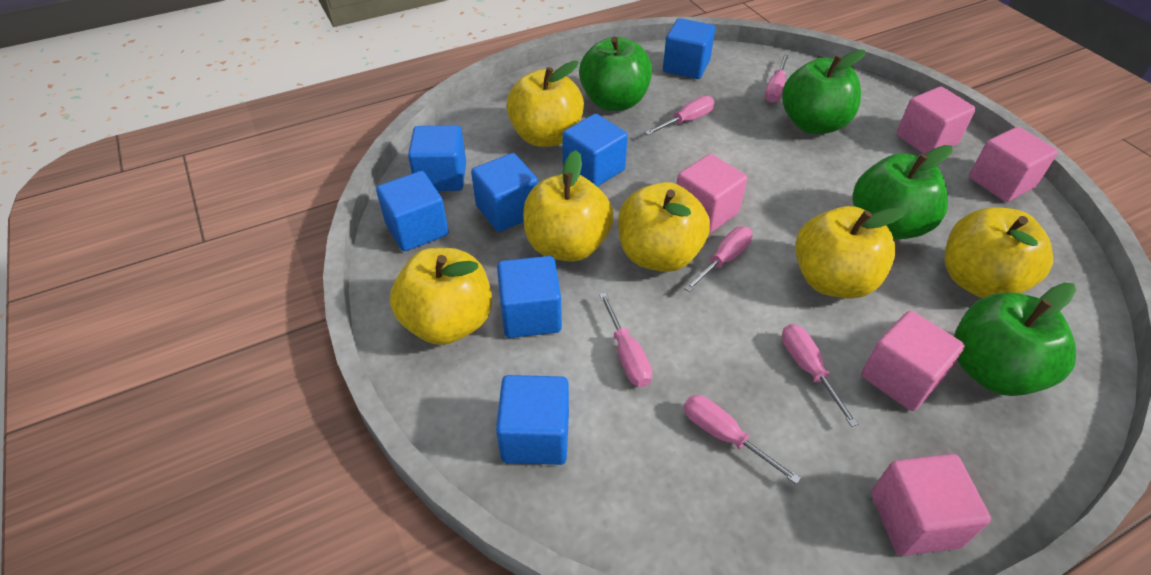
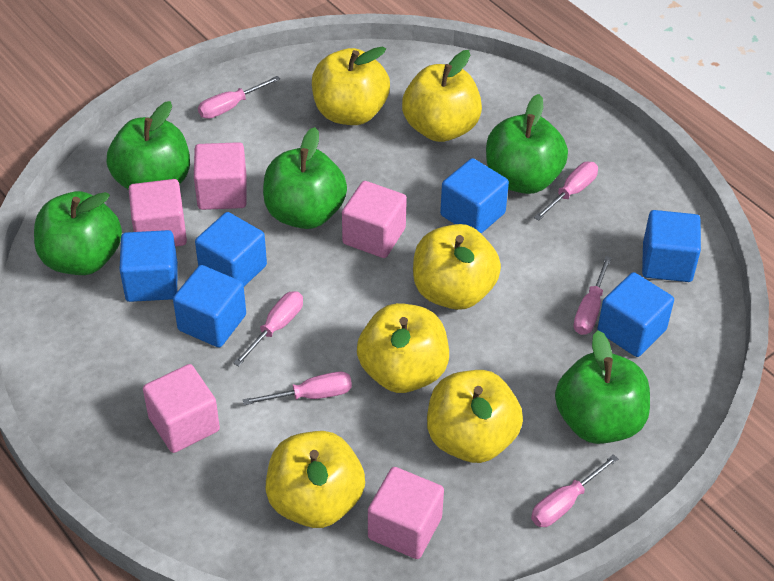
blue cube: 7 -> 6
green apple: 4 -> 5

